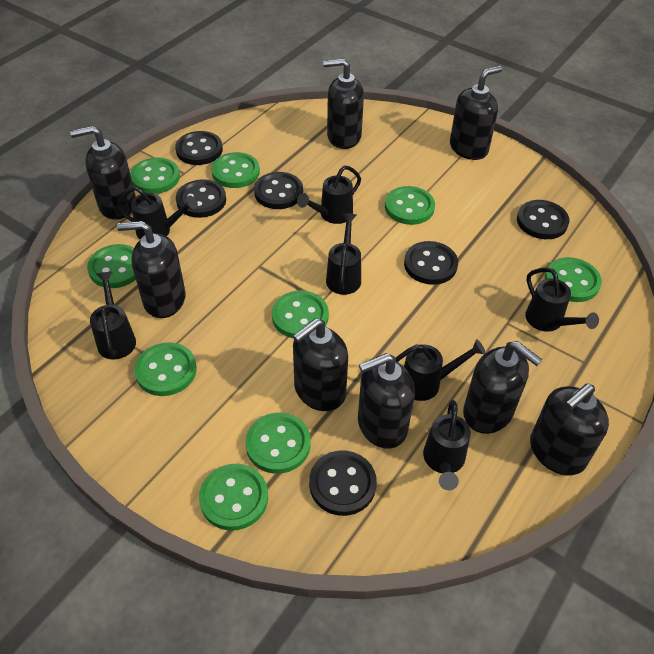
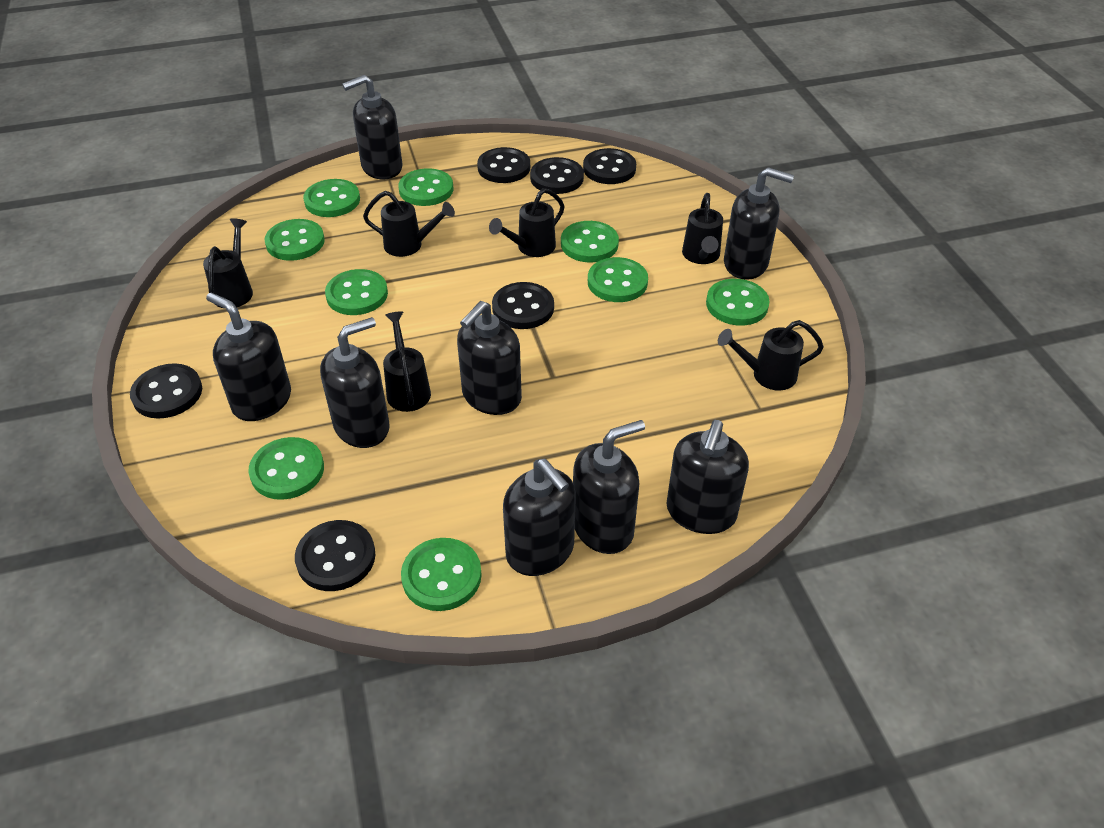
black watering can: 7 -> 6

